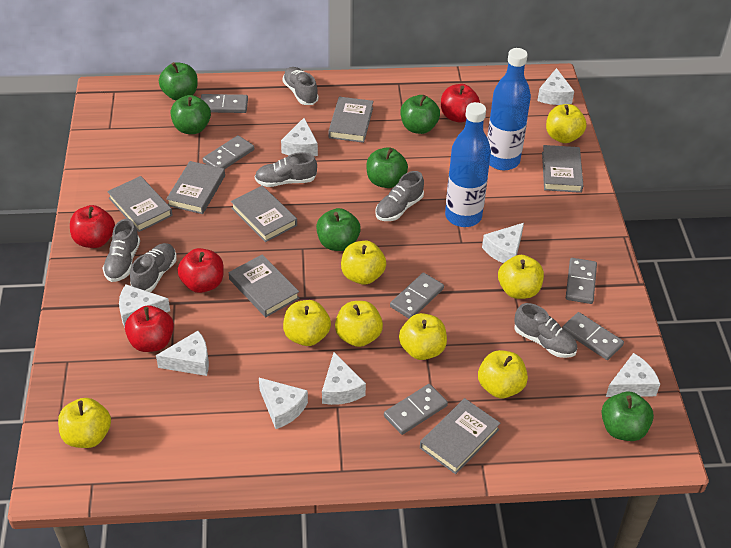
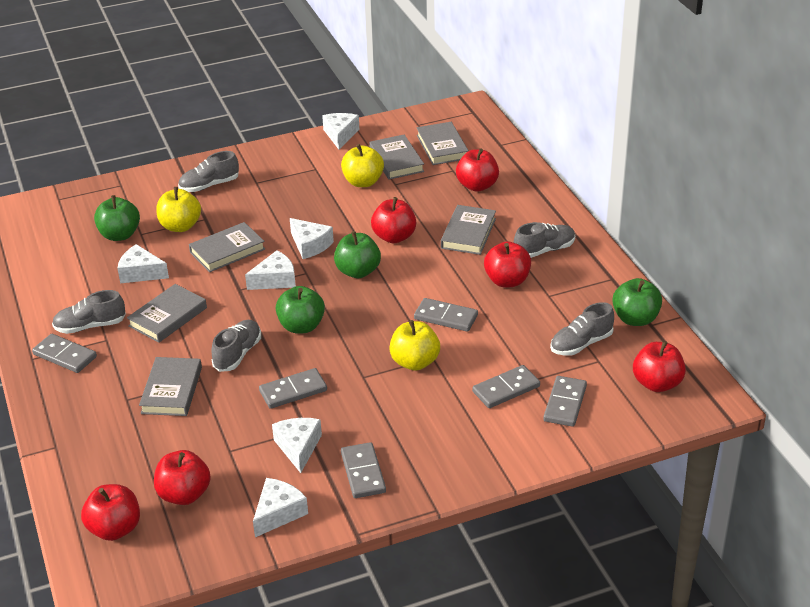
blue bottle: 2 -> 0
green apple: 6 -> 4
grey book: 7 -> 6
grey shoe: 6 -> 5
red apple: 4 -> 6
white cheese: 8 -> 6
yellow apple: 8 -> 3

